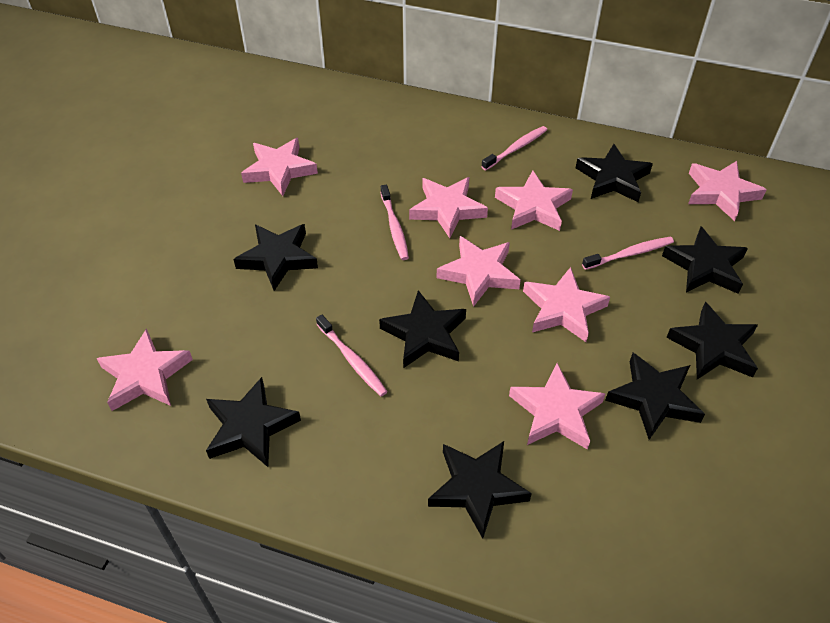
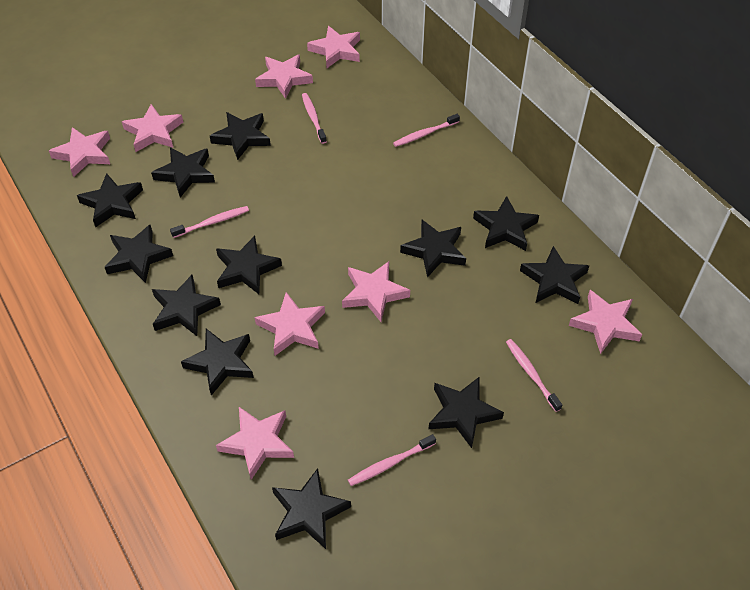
black star: 8 -> 12
pink toothbrush: 4 -> 5

